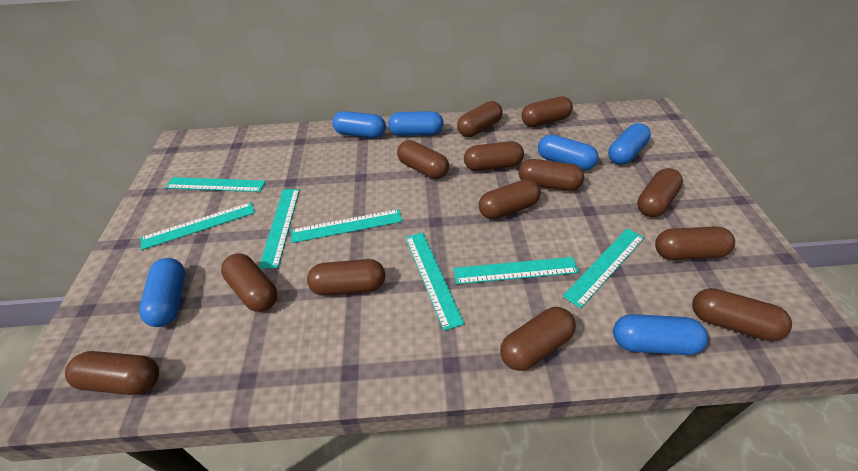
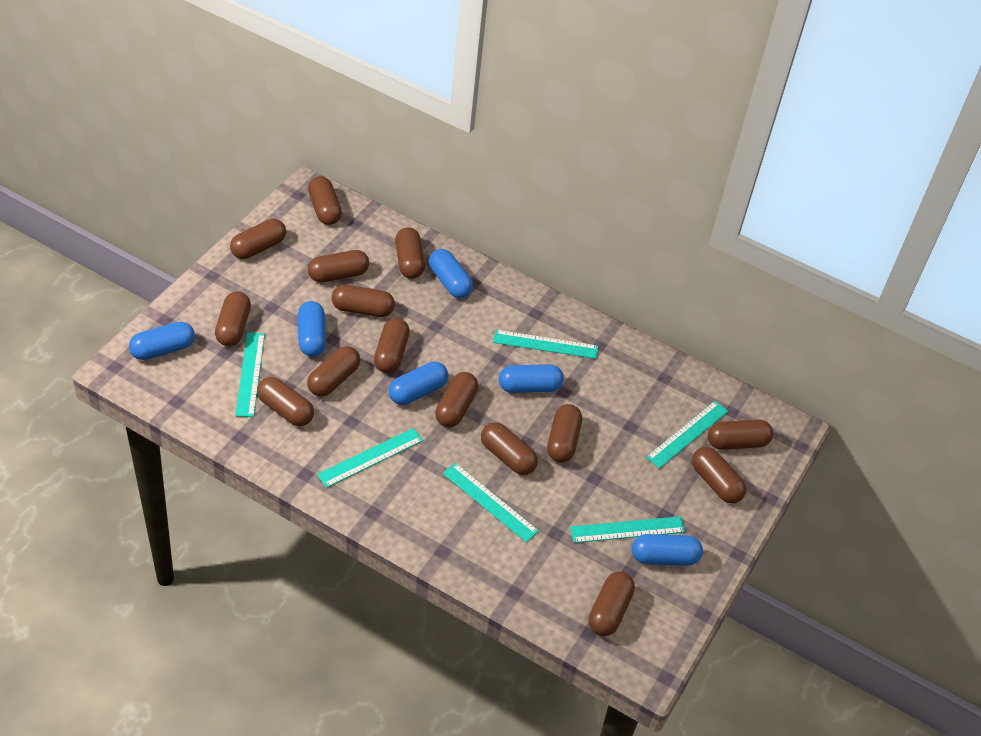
brown capsule: 13 -> 15
turquoise ruler: 7 -> 6

